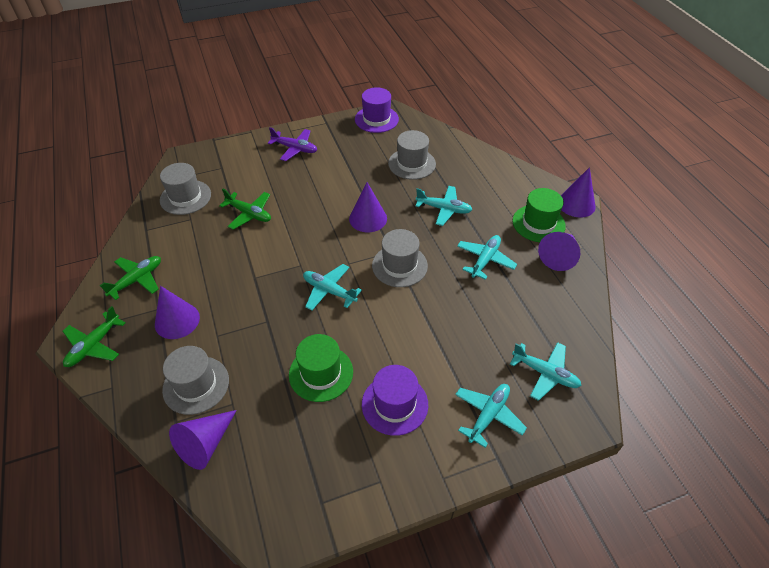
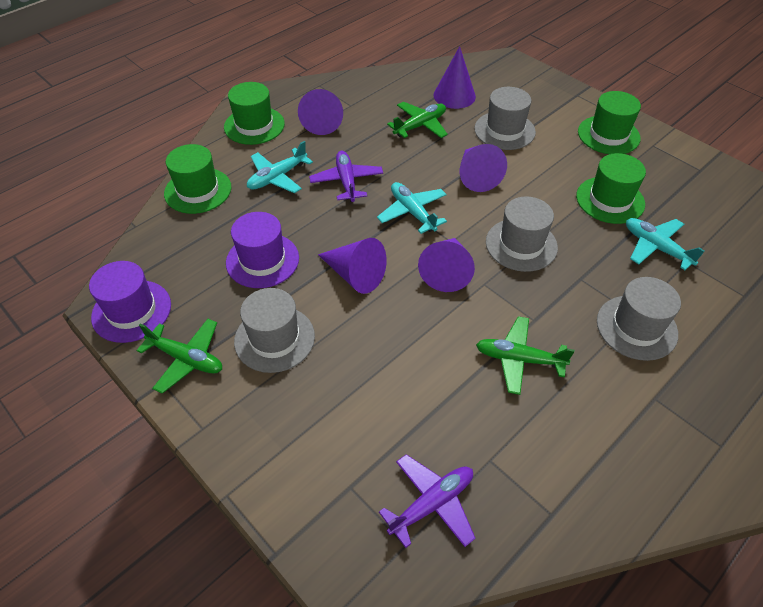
green hat: 2 -> 4
purple plane: 1 -> 2
turquoise plane: 5 -> 3

